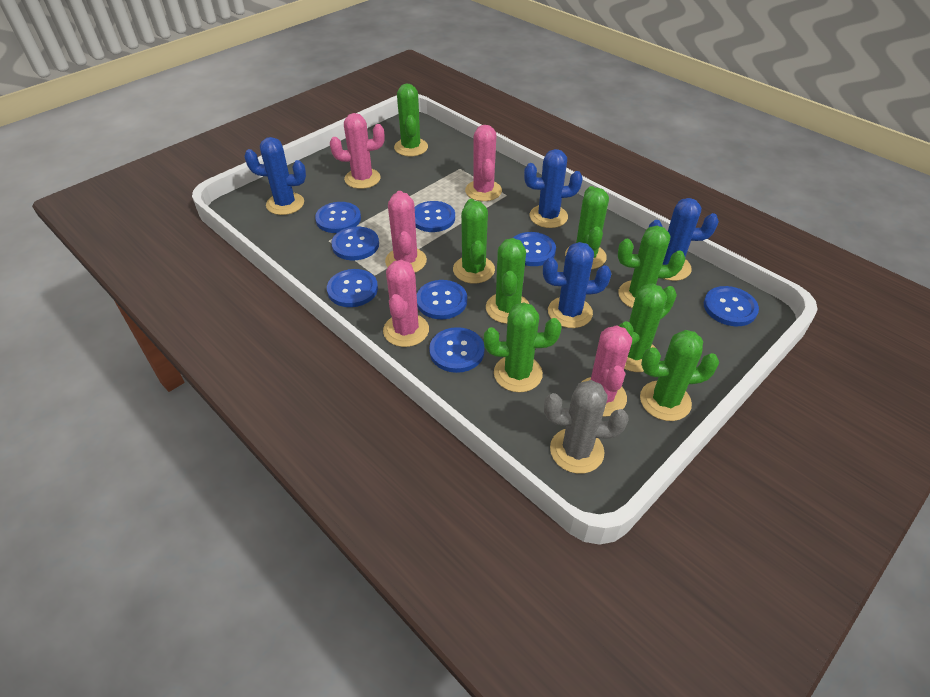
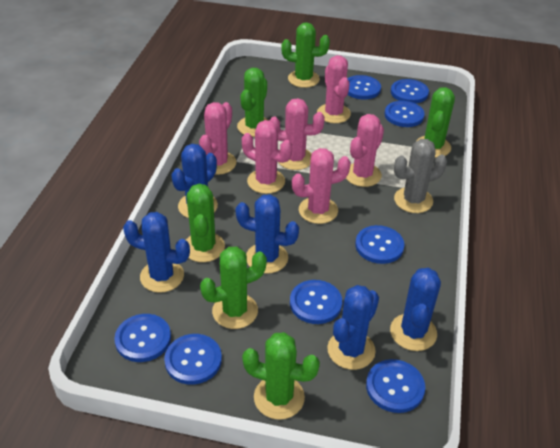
blue cactus: 4 -> 5
green cactus: 8 -> 6
pink cactus: 5 -> 6

